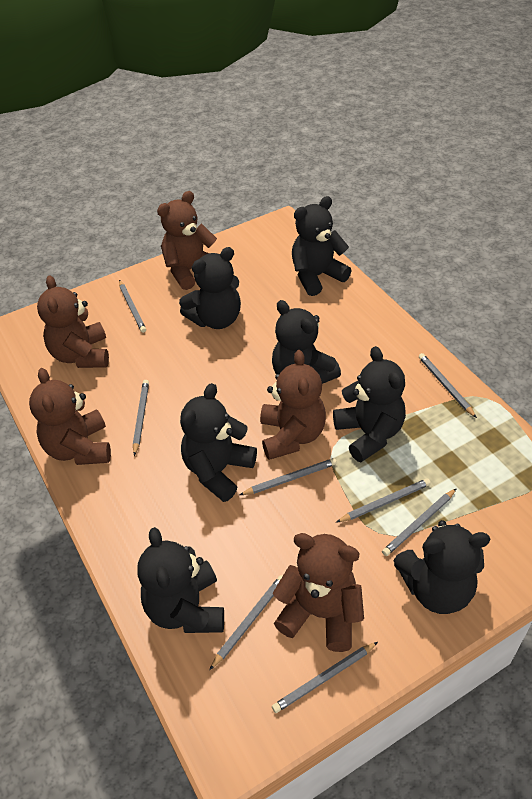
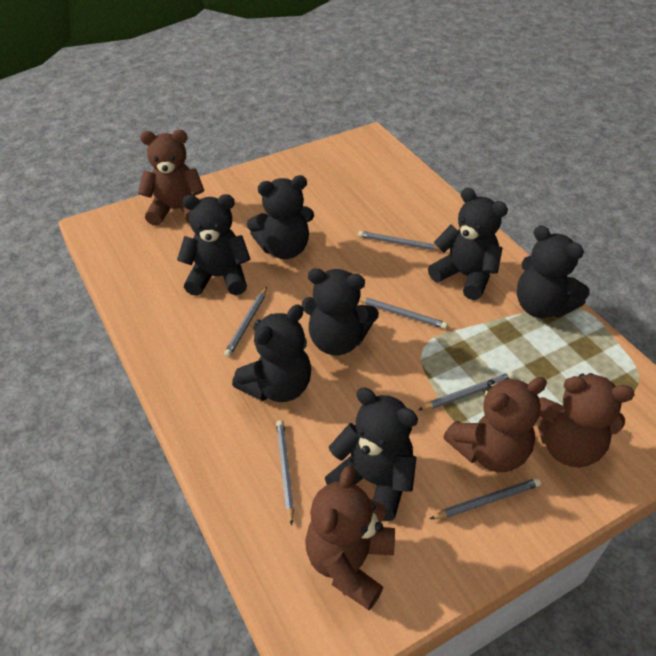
brown teddy bear: 5 -> 4
grey pencil: 8 -> 6

